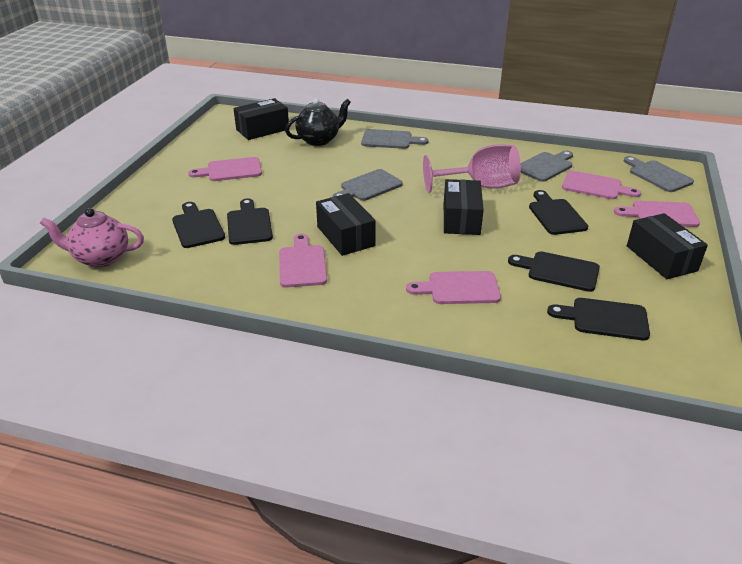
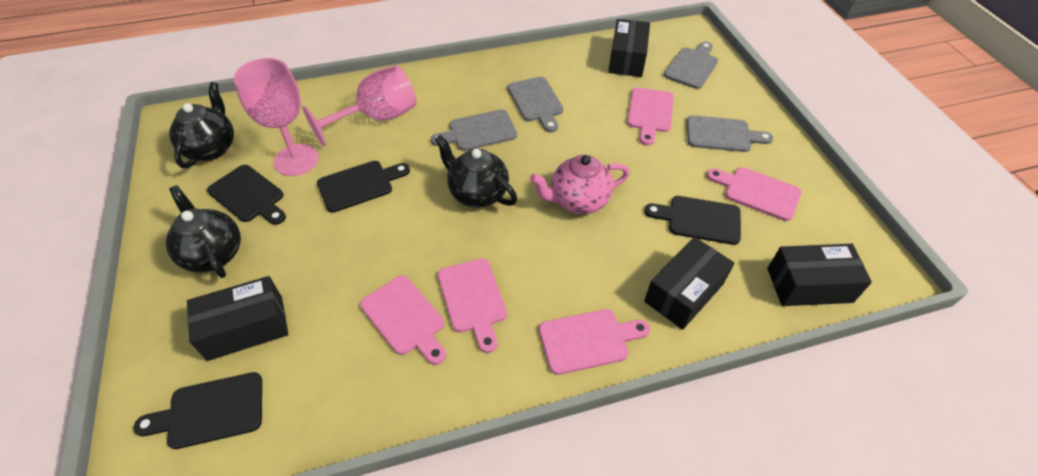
black cutting board: 5 -> 4
black teapot: 1 -> 3
pink goblet: 1 -> 2

